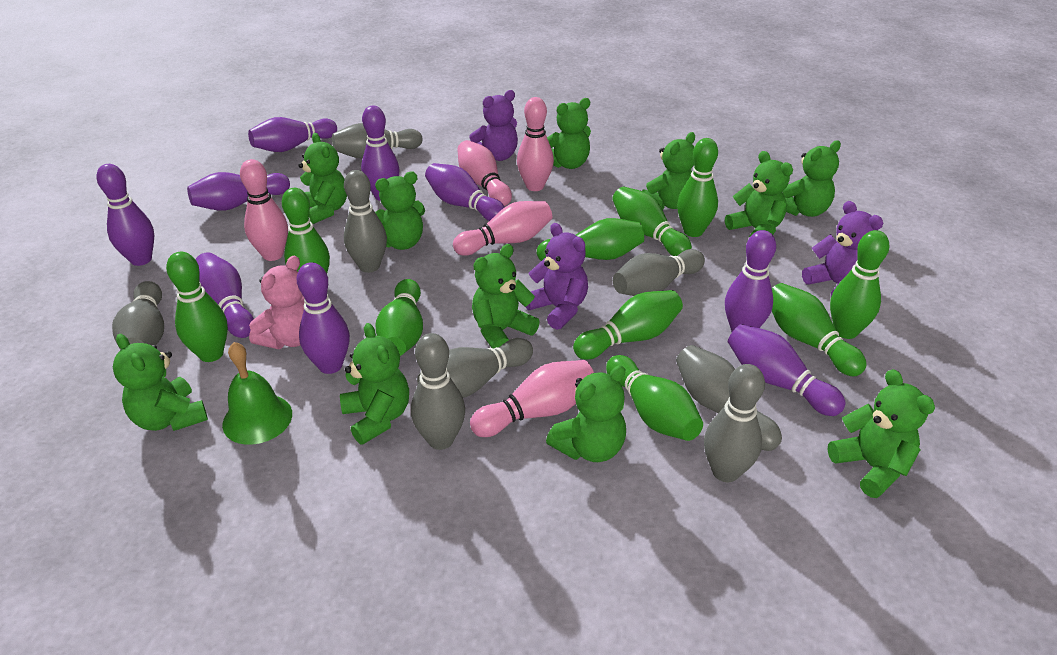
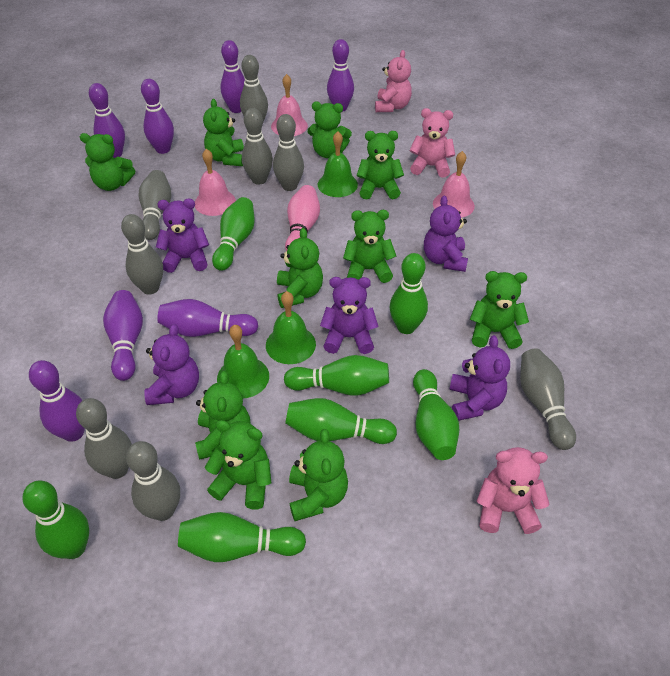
green bell: 1 -> 3
green bowling pin: 10 -> 7
green teddy bear: 11 -> 10
pink bell: 0 -> 3
pink bowling pin: 5 -> 1
pink teddy bear: 1 -> 3
purple bowling pin: 9 -> 7
purple teddy bear: 3 -> 5

